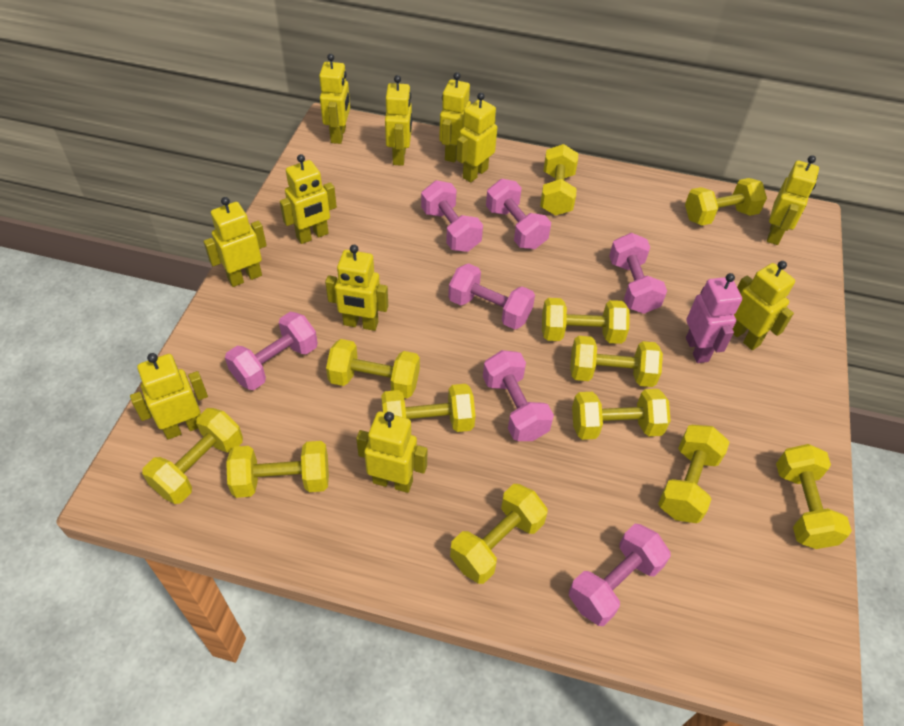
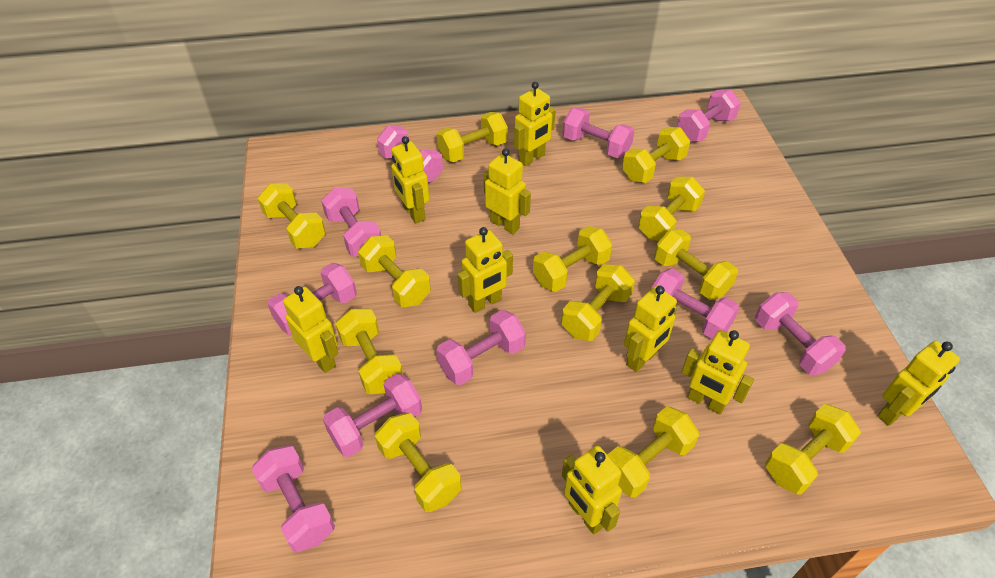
pink dumbbell: 7 -> 10
pink robot: 1 -> 0
yellow robot: 11 -> 9

